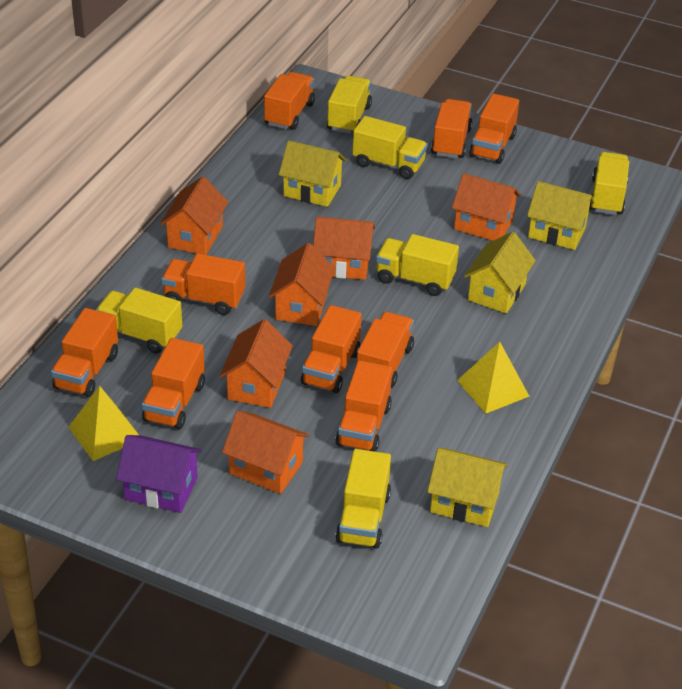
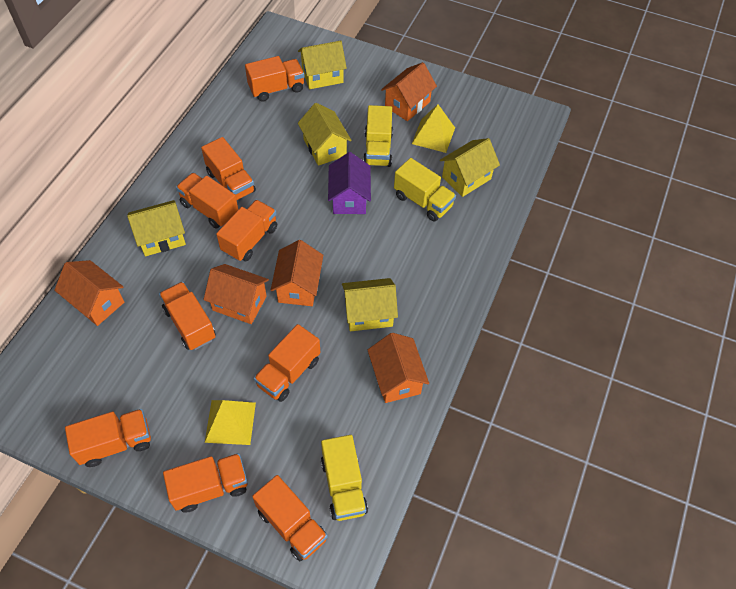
orange house: 6 -> 5
yellow house: 4 -> 5
yellow truck: 6 -> 3

